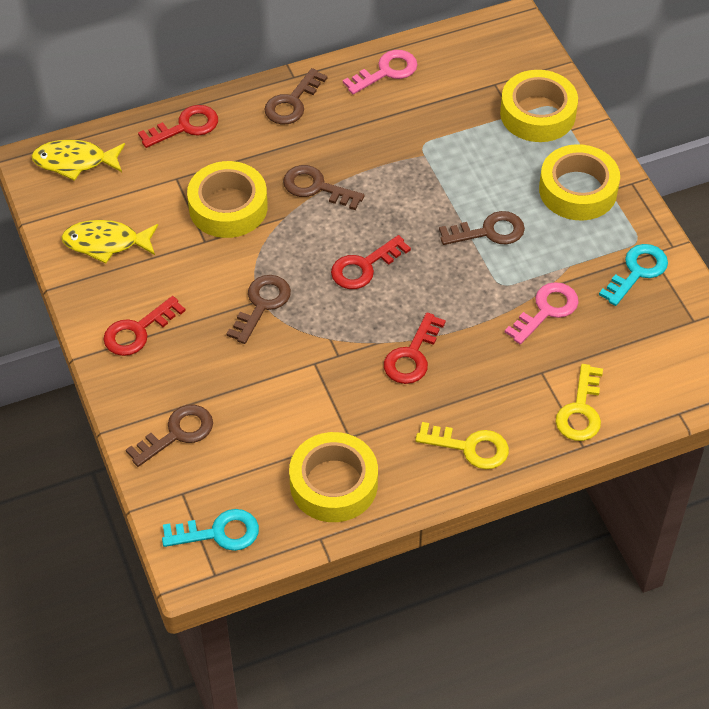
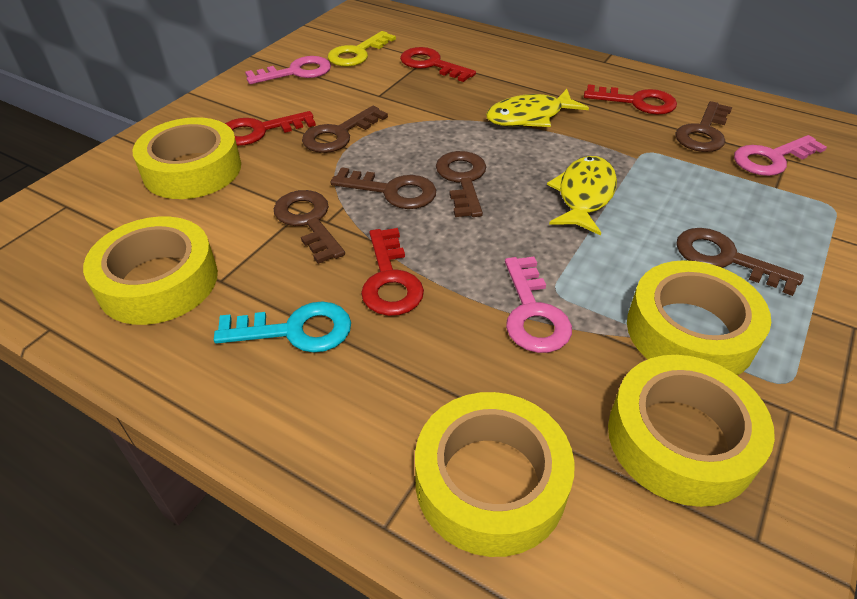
brown key: 5 -> 6
pink key: 2 -> 3
turquoise key: 2 -> 1
yellow key: 2 -> 1
yellow tape: 4 -> 5

